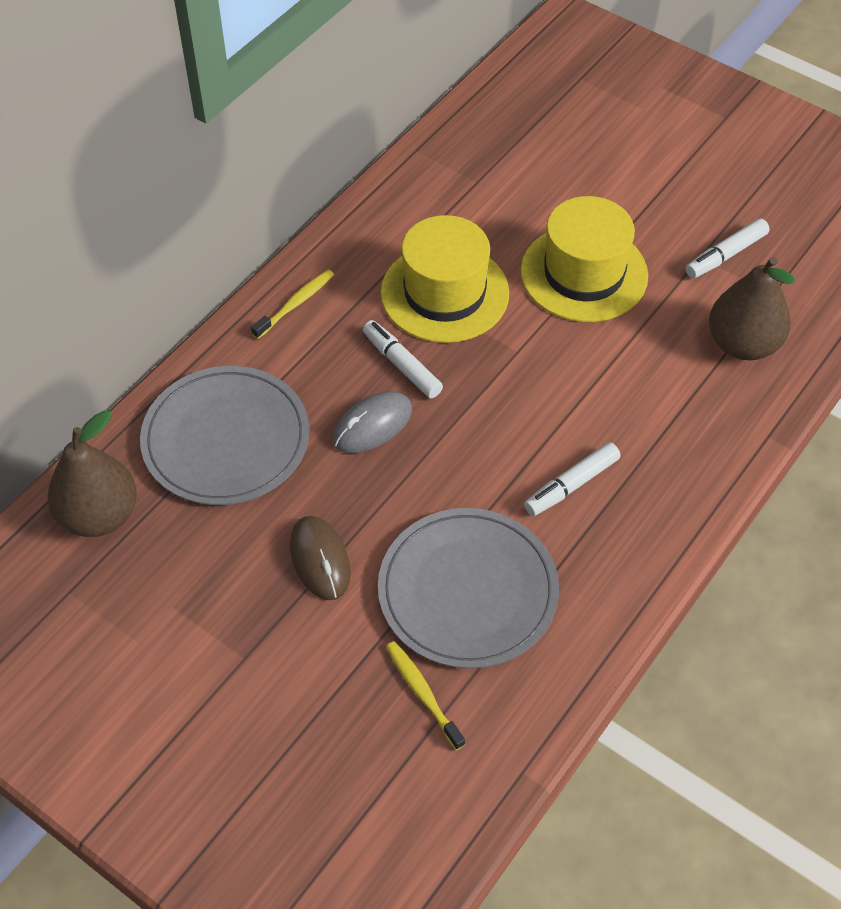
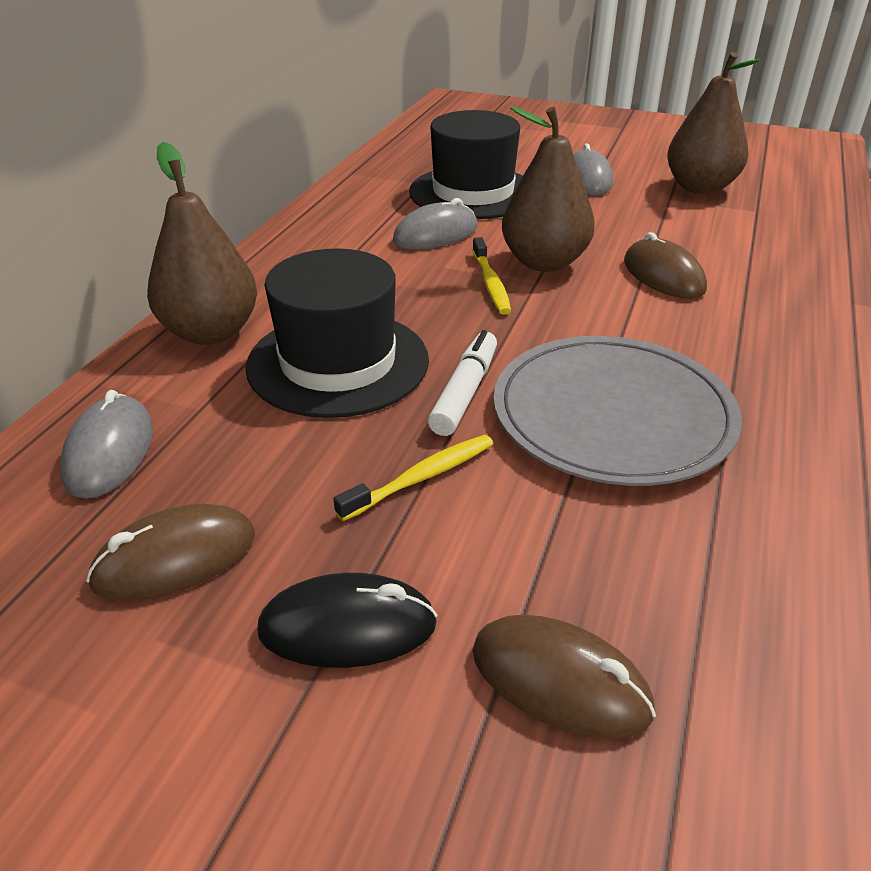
black hat: 0 -> 2
black mouse: 0 -> 1
brown mouse: 1 -> 3
brown pear: 2 -> 3
grey mouse: 1 -> 3
grey plate: 2 -> 1
white marker: 3 -> 1
yellow hat: 2 -> 0

